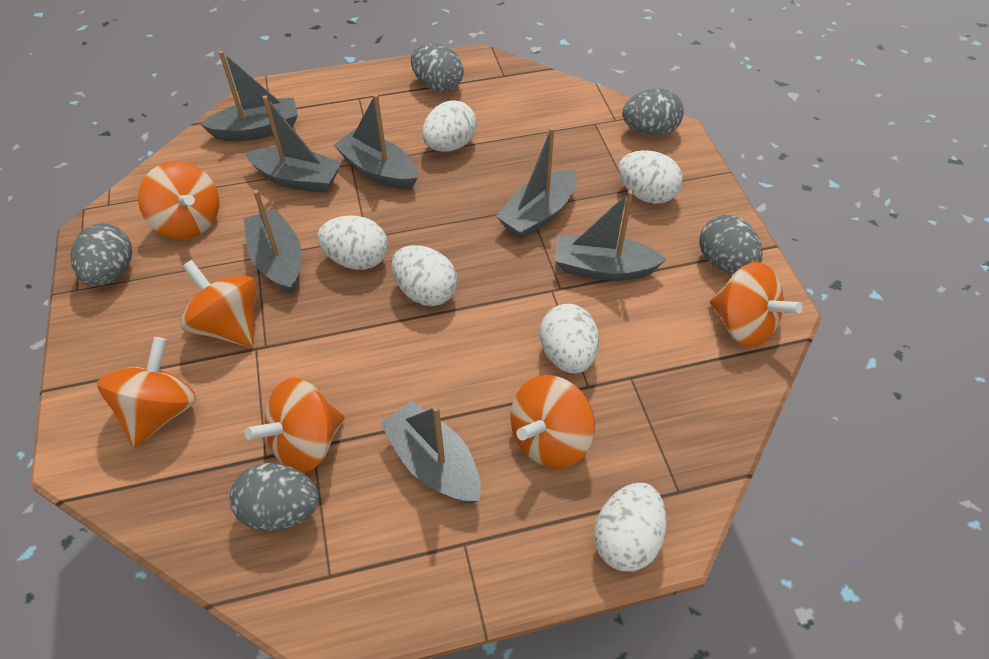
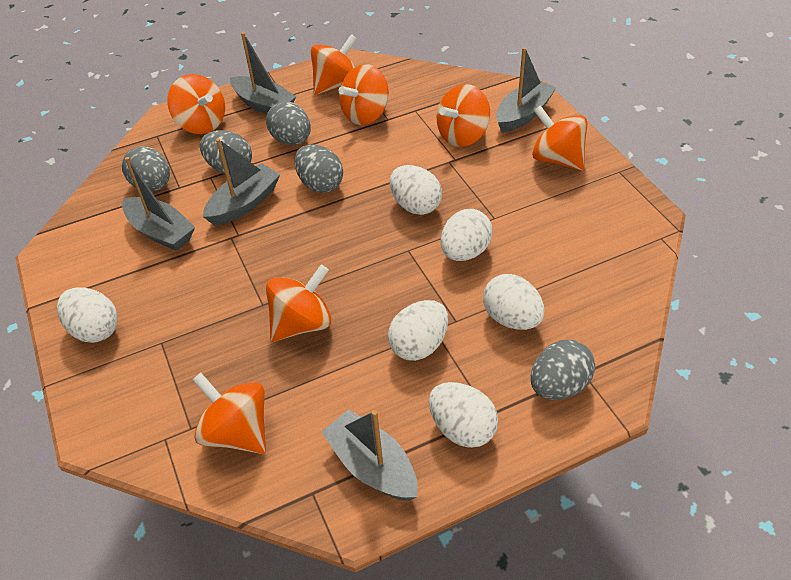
grey boat: 7 -> 5
orange spinning top: 6 -> 7

